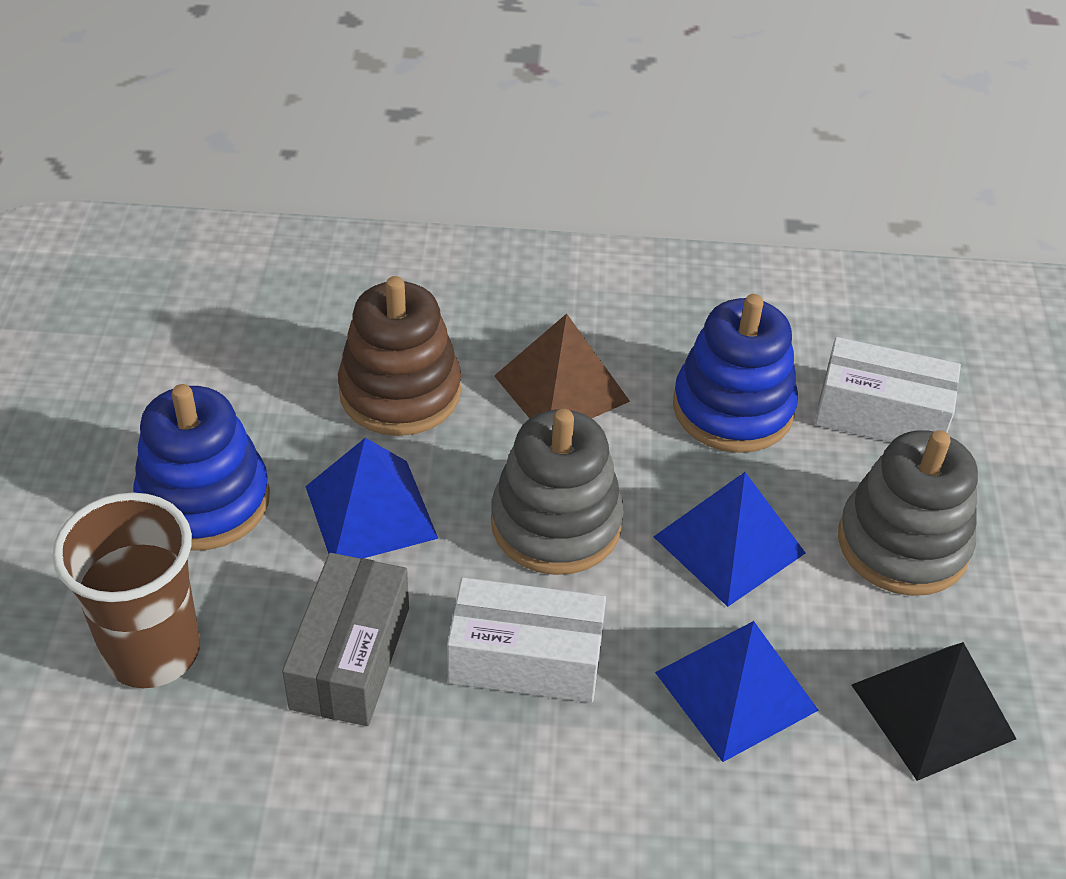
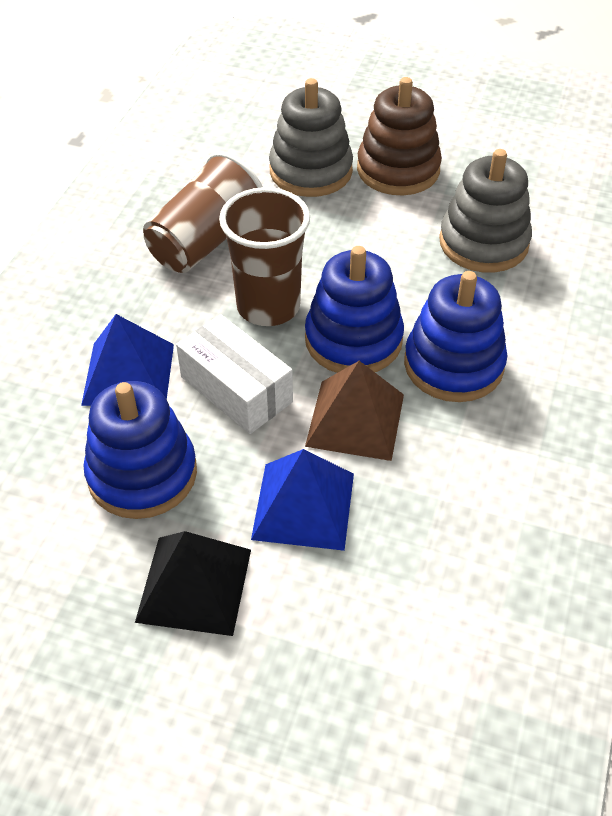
blue pyramid: 3 -> 2
blue stacking toy: 2 -> 3
brown cup: 1 -> 2
grey box: 1 -> 0
white box: 2 -> 1

